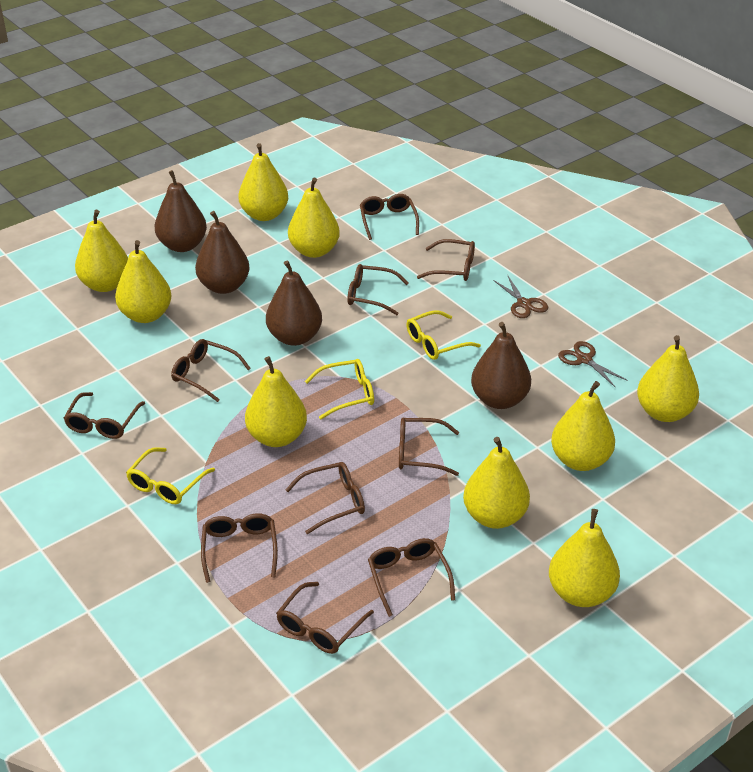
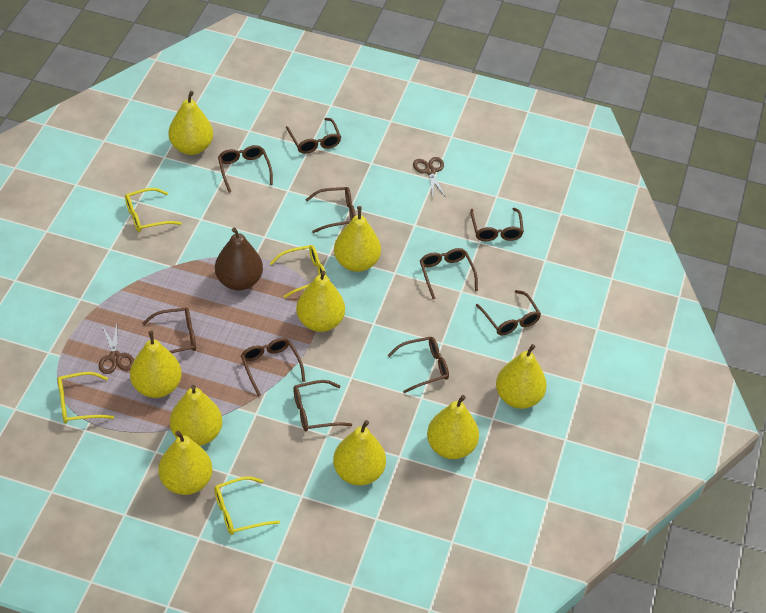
brown pear: 4 -> 1
yellow glasses: 3 -> 4

